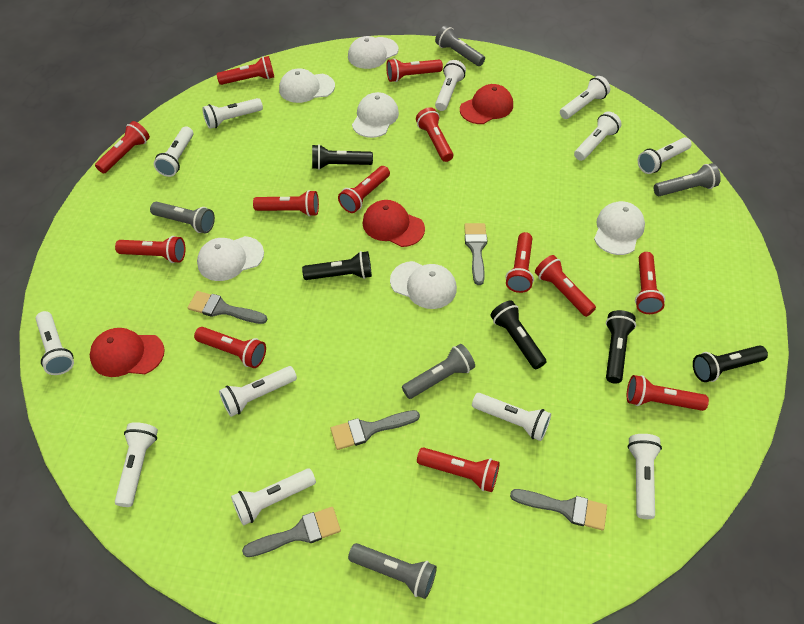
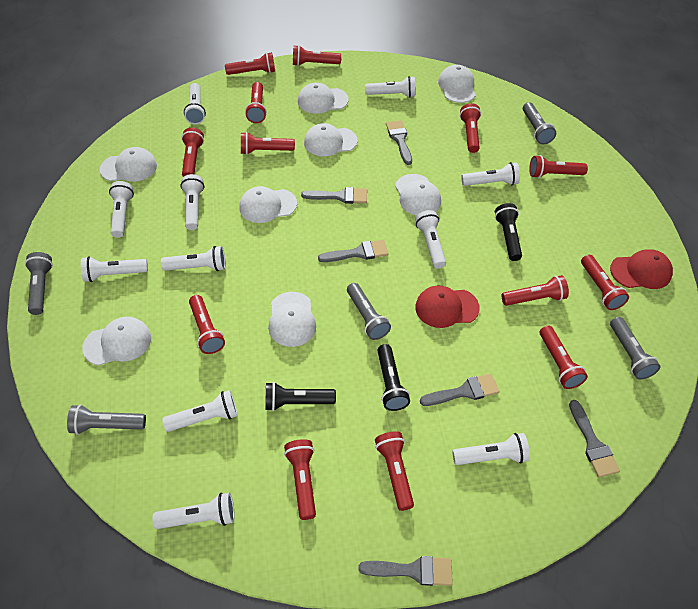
black flashlight: 5 -> 3
grey brush: 5 -> 6
red cap: 3 -> 2
white cap: 6 -> 8
white flashlight: 12 -> 11

